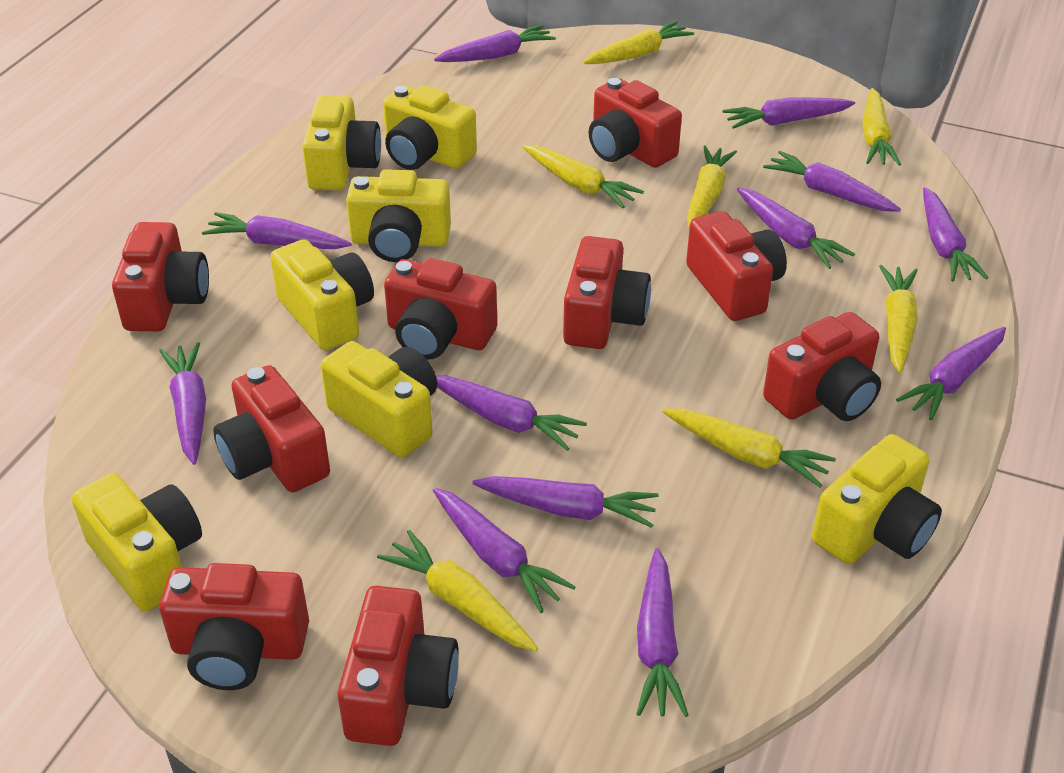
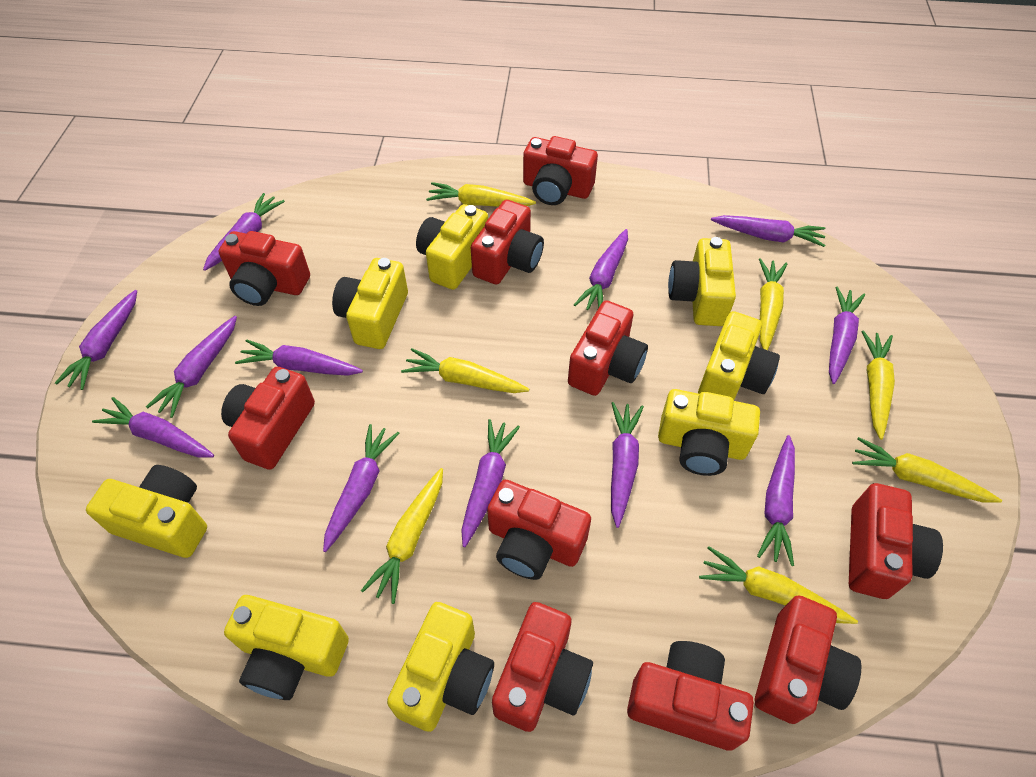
red camera: 9 -> 10
yellow camera: 7 -> 8

